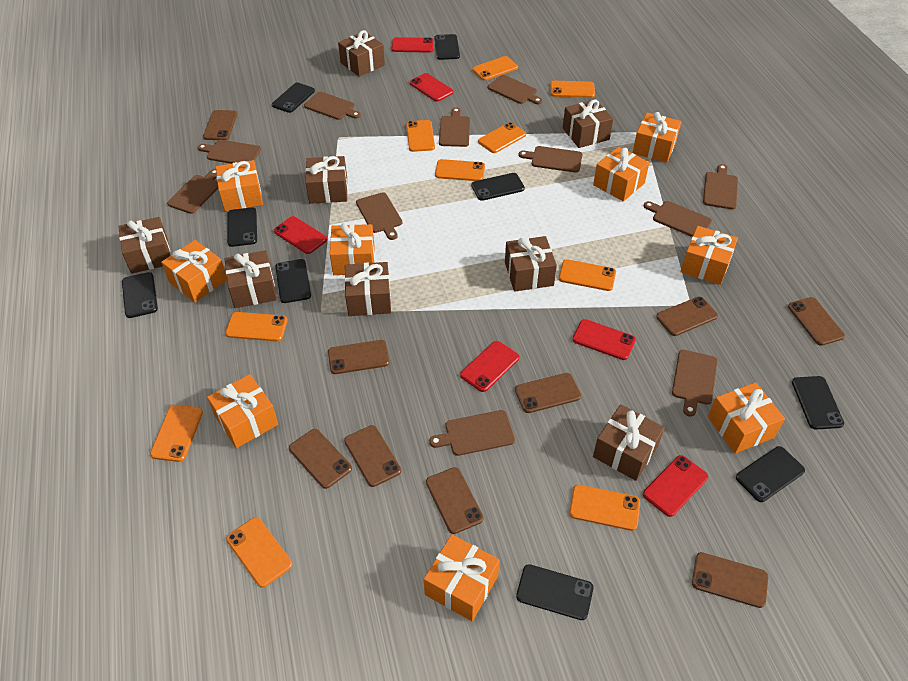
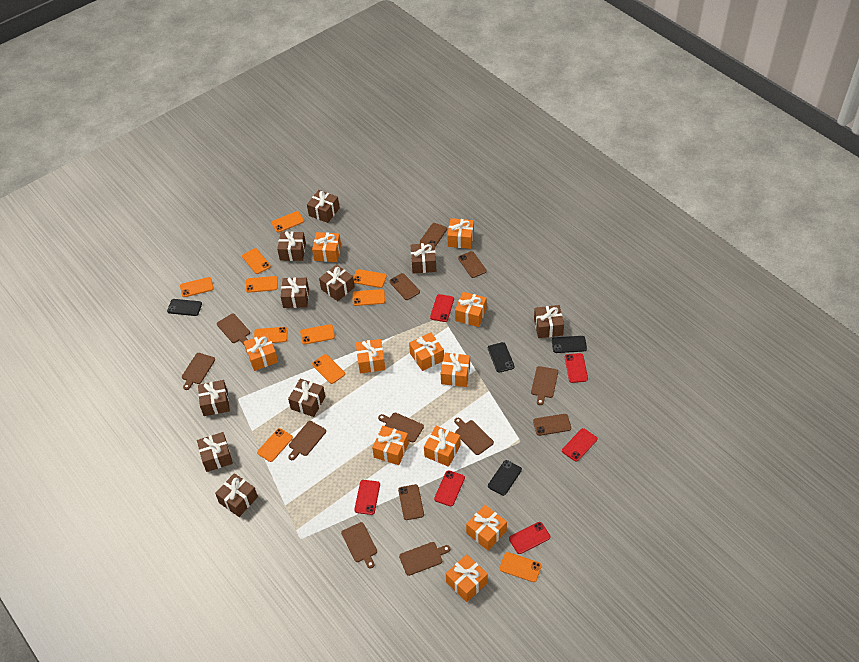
black phone: 9 -> 4
brown cutting board: 11 -> 8
brown gift: 8 -> 10
brown phone: 9 -> 5
orange gift: 9 -> 11
orange phone: 10 -> 11

